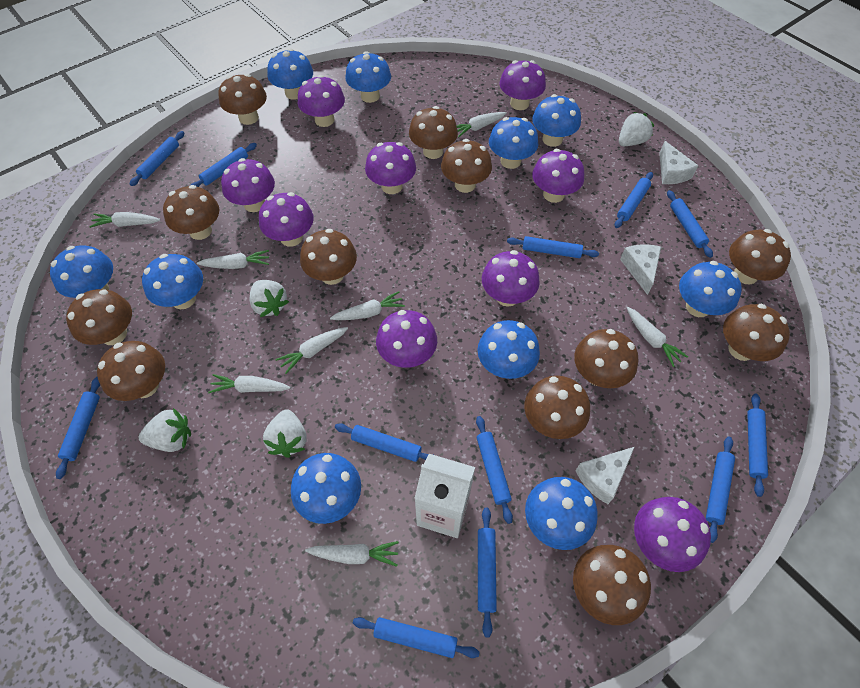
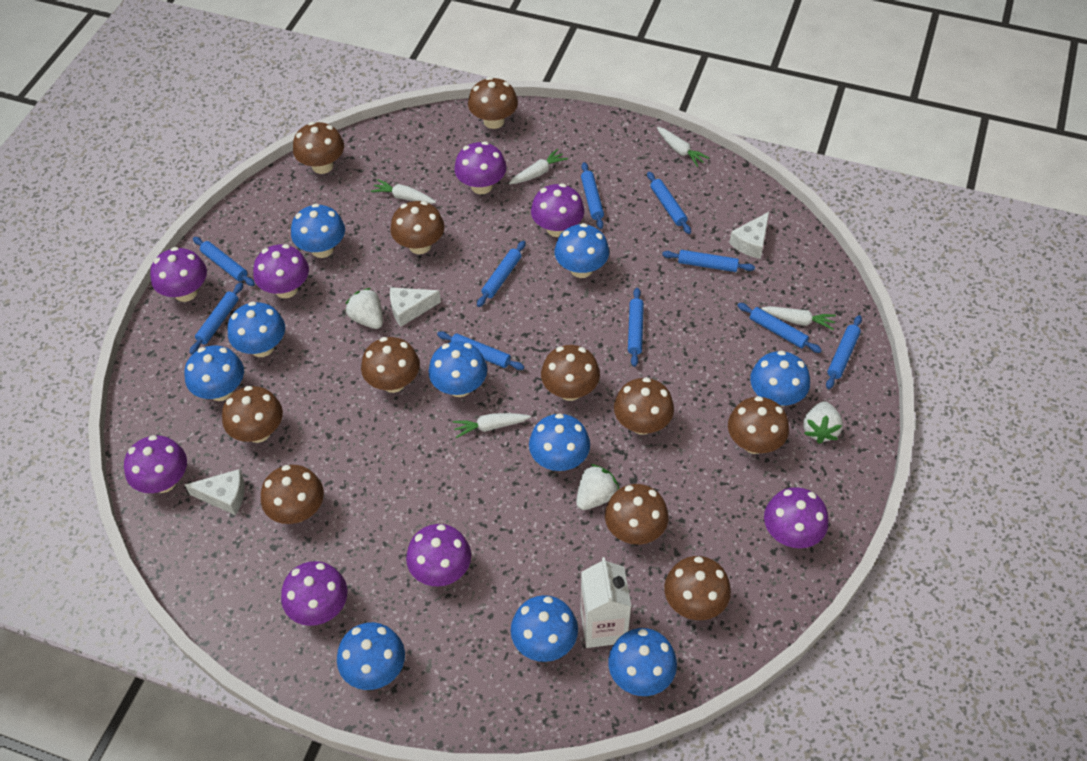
blue rolling pin: 12 -> 10
brown mushroom: 12 -> 11
purple mushroom: 9 -> 8
white carrot: 8 -> 5
white strawberry: 4 -> 3

